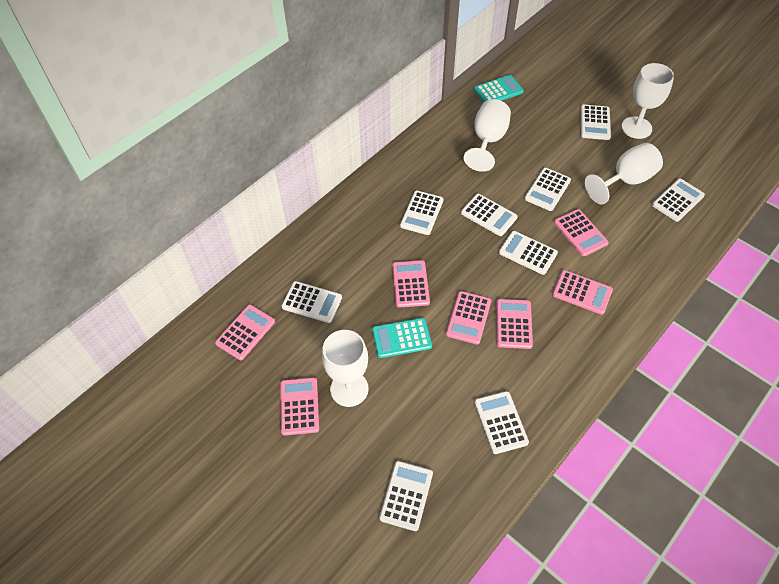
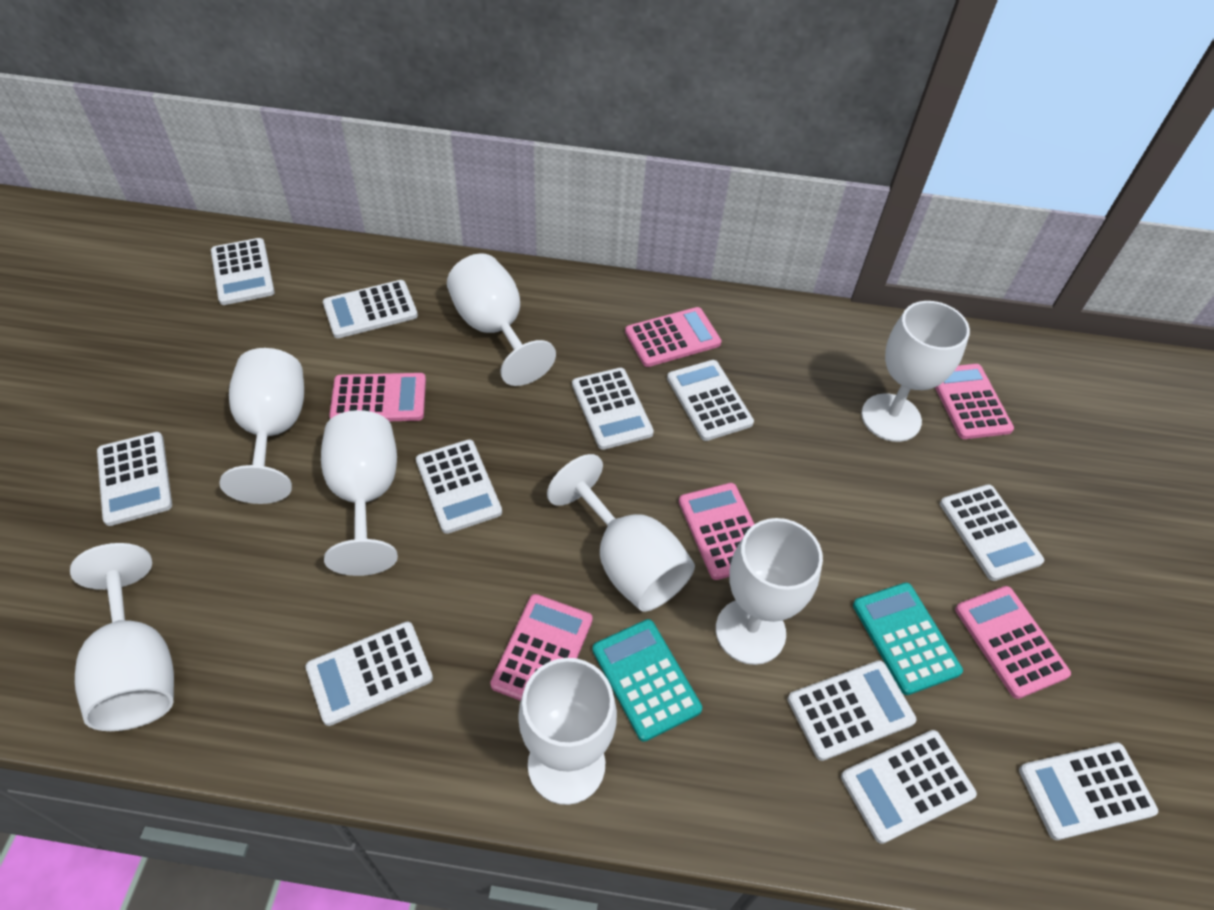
pink calculator: 7 -> 6
white calculator: 9 -> 11
white goblet: 4 -> 8

